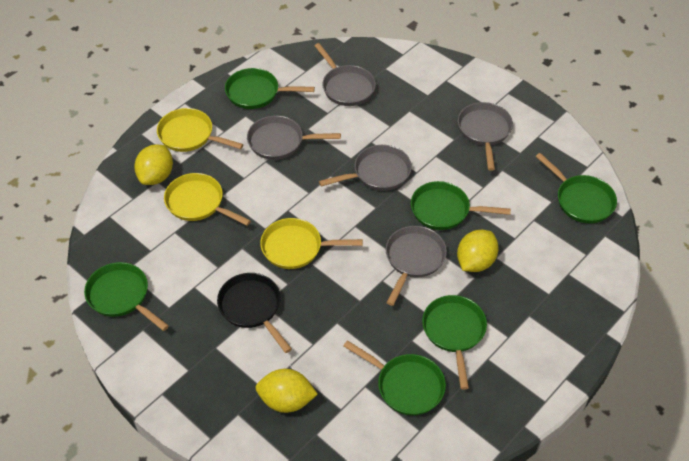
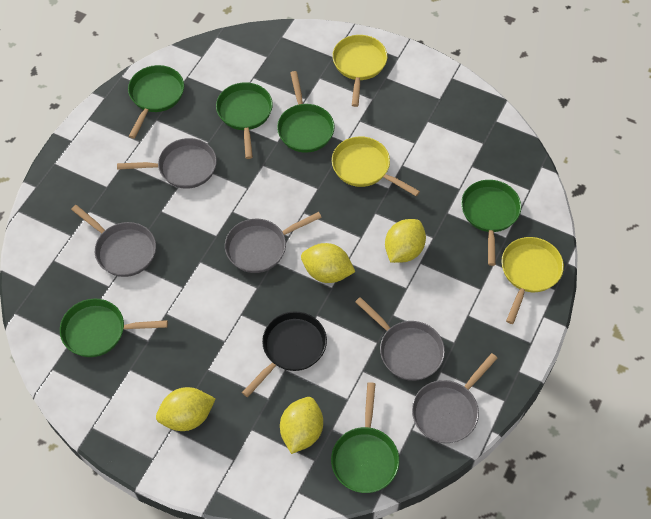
yellow lemon: 3 -> 4

